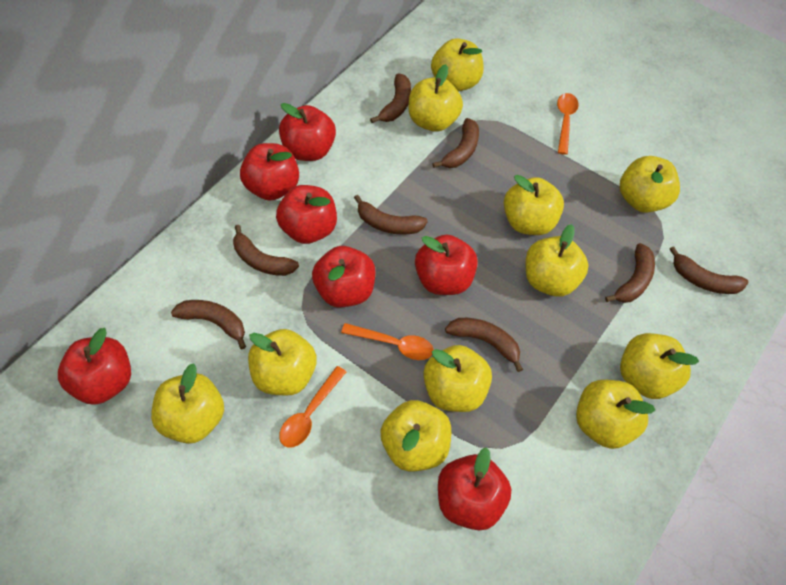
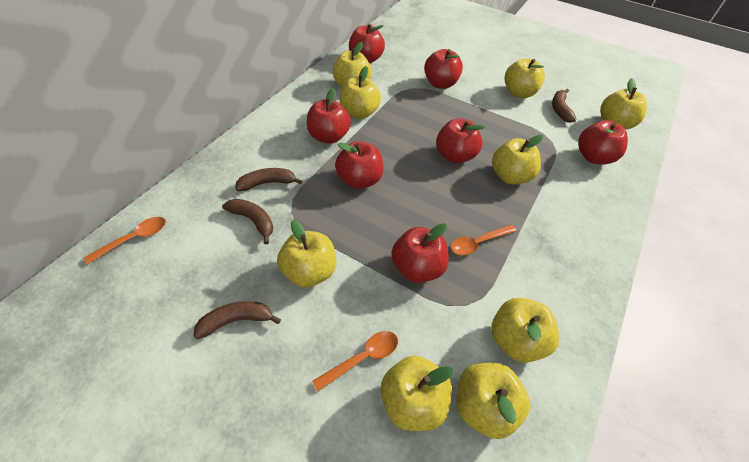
brown banana: 8 -> 4
yellow apple: 11 -> 9

